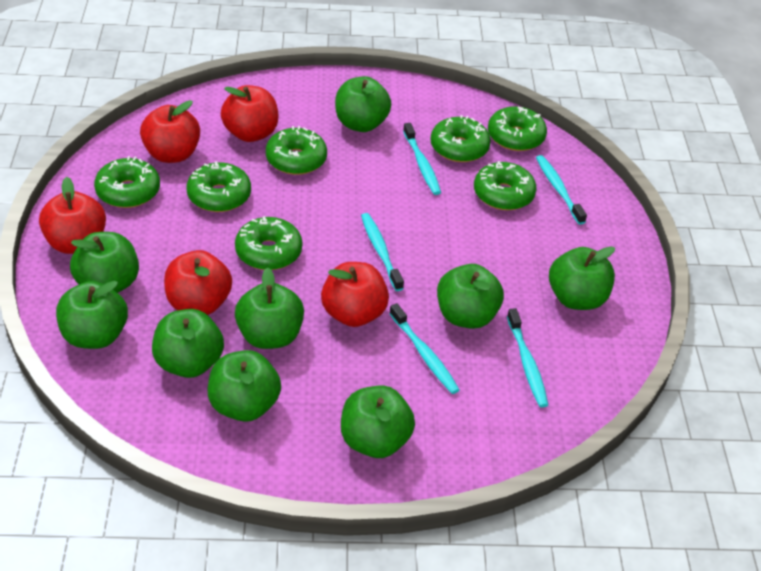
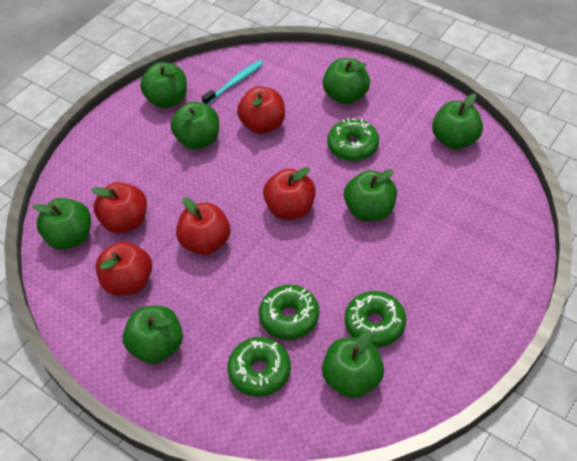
green apple: 9 -> 8
green donut: 7 -> 4
turquoise toothbrush: 5 -> 1

